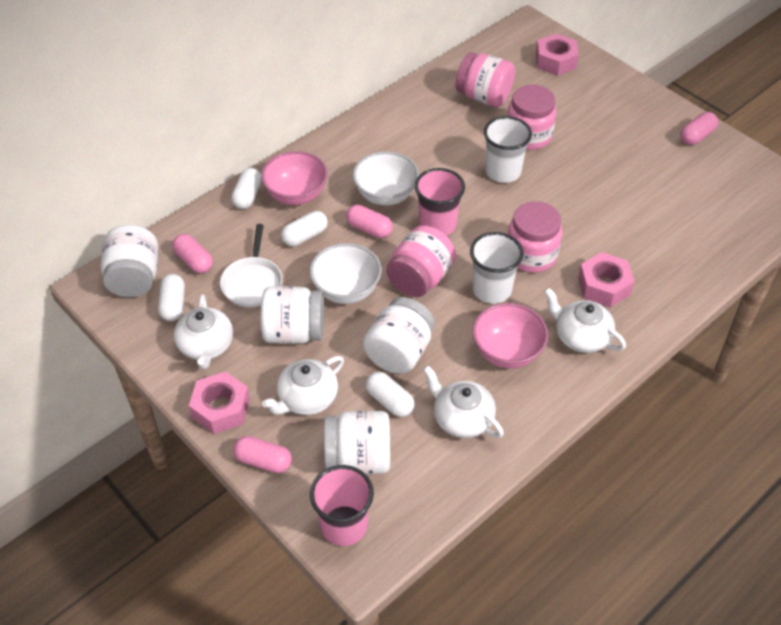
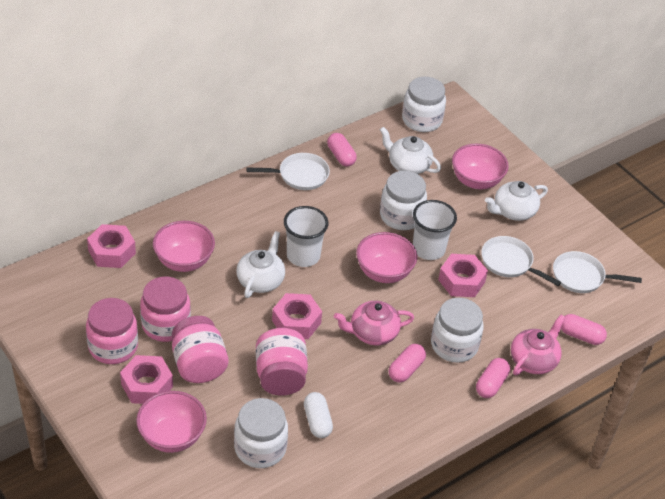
pink bowl: 2 -> 4
pink cup: 2 -> 0
pink nut: 3 -> 4
pink teapot: 0 -> 2
white bowl: 2 -> 0
white capsule: 4 -> 1
white pan: 1 -> 3
white teapot: 4 -> 3

